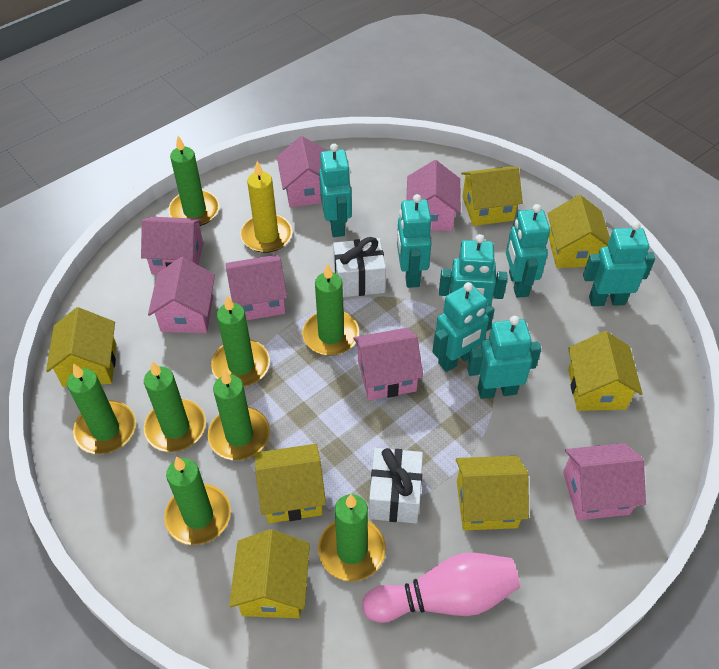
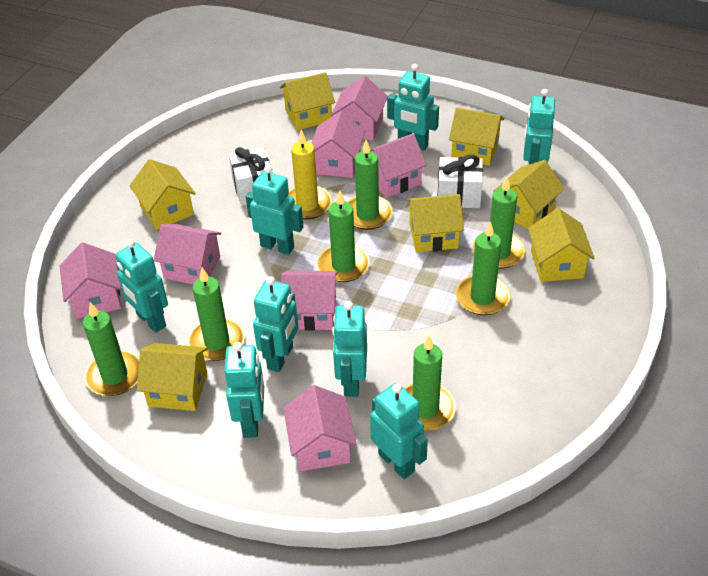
green candle: 8 -> 7
pink bowling pin: 1 -> 0
turquoise robot: 7 -> 8

